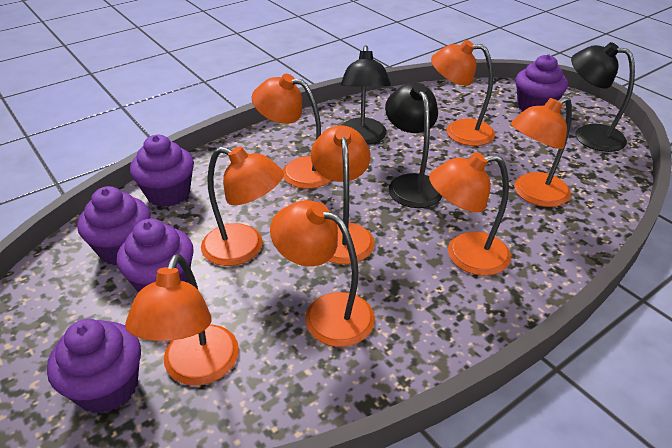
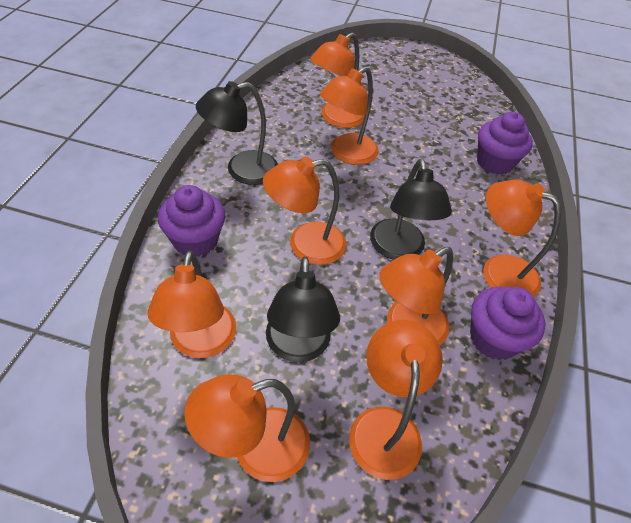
purple cupcake: 5 -> 3

